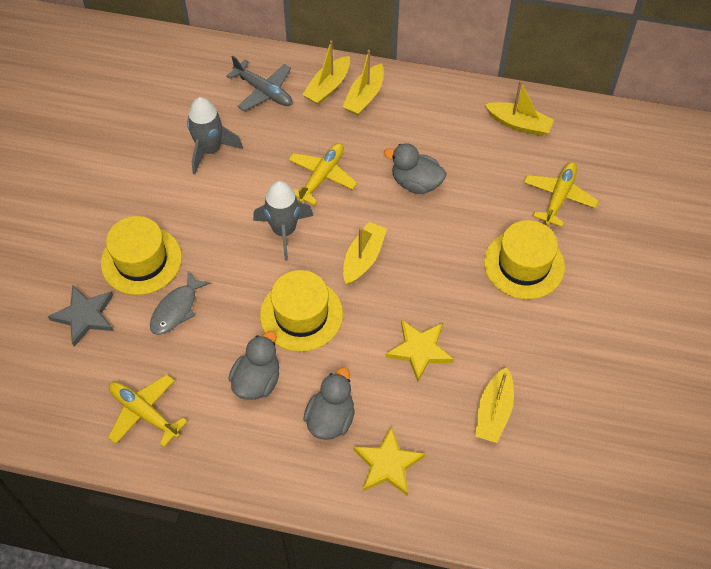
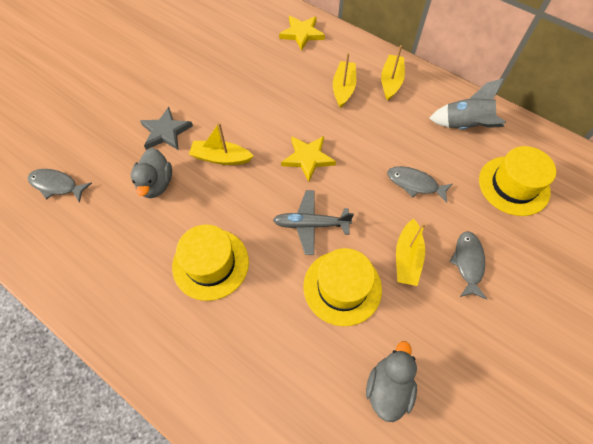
grey duck: 3 -> 2
grey fish: 1 -> 3
grey rocket: 2 -> 1
yellow boat: 5 -> 4
yellow plane: 3 -> 0

